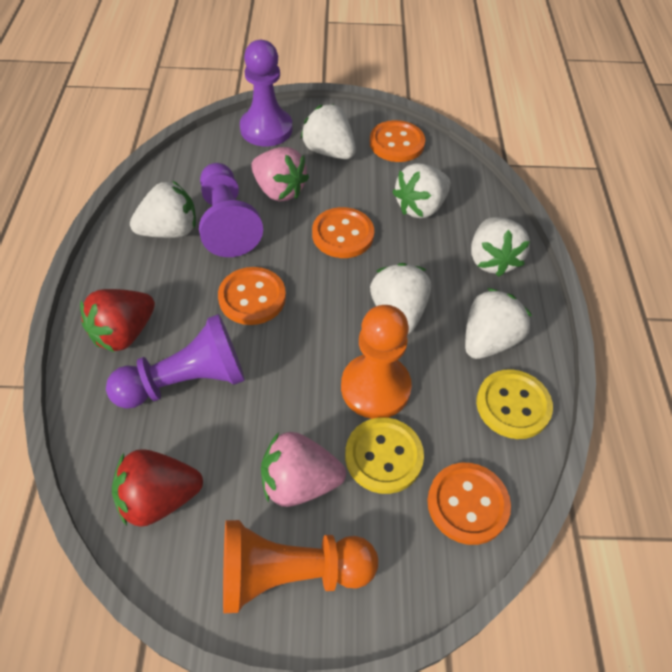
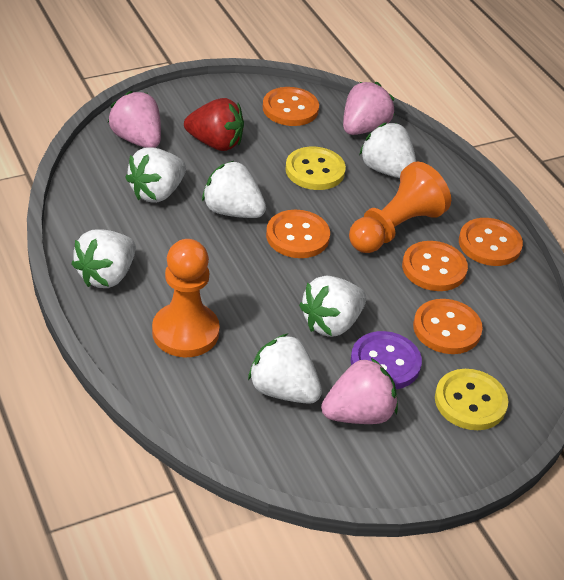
orange button: 4 -> 5
pink strawberry: 2 -> 3
purple button: 0 -> 1
purple pawn: 3 -> 0
red strawberry: 2 -> 1

